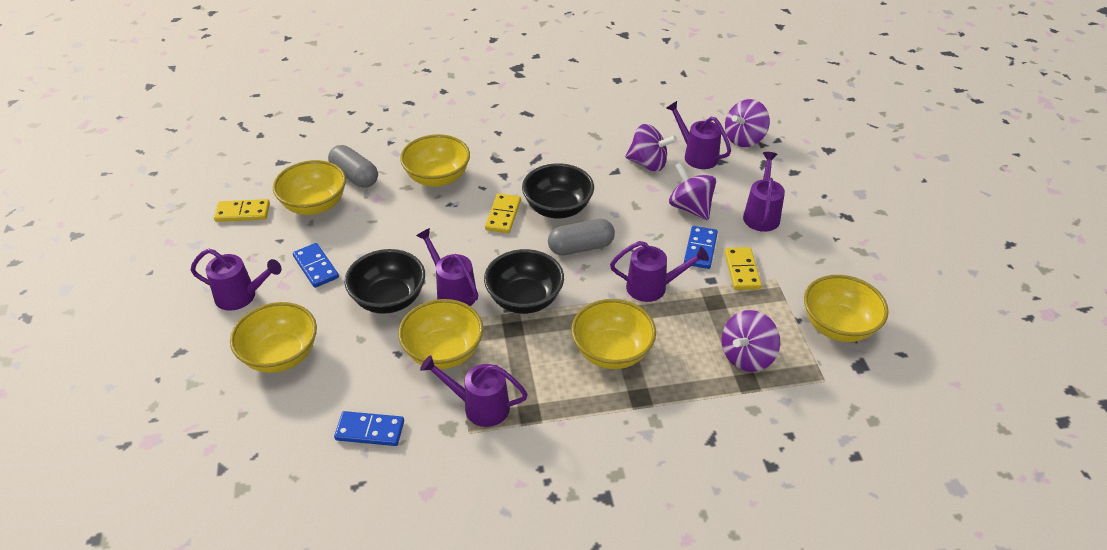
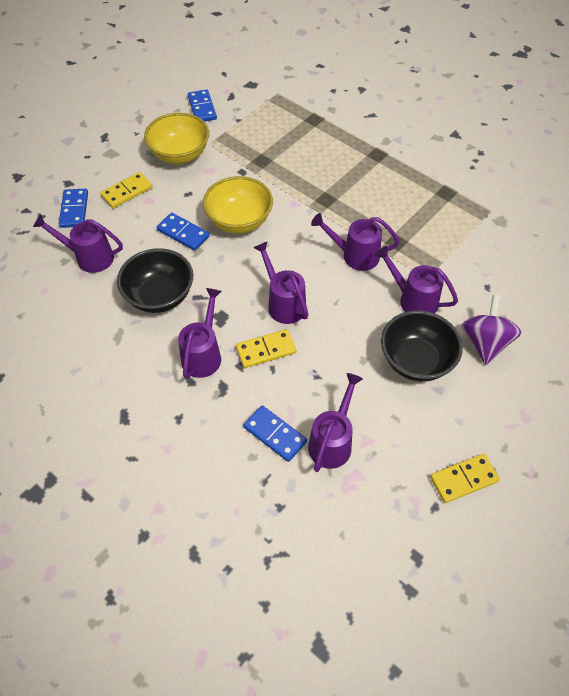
black bowl: 3 -> 2
blue domino: 3 -> 4
grey capsule: 2 -> 0
purple spinning top: 4 -> 1
yellow bowl: 6 -> 2

